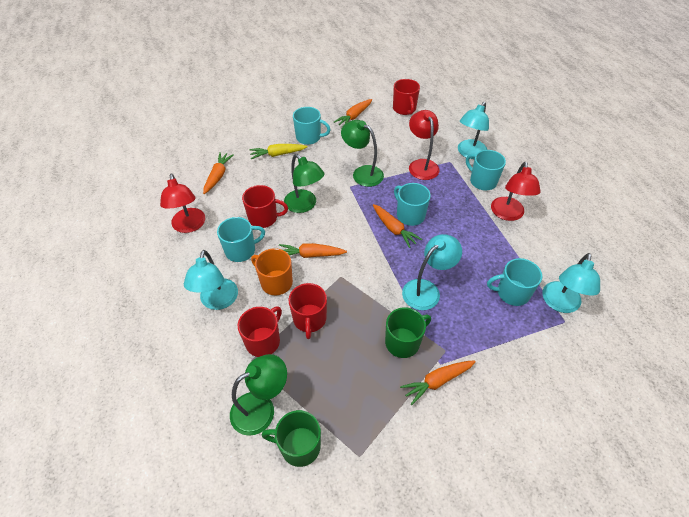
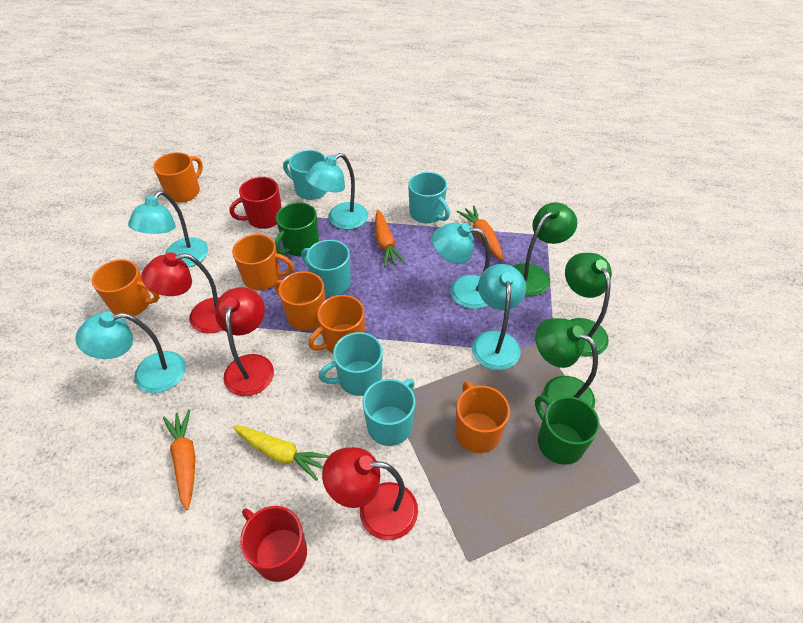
orange carrot: 5 -> 3
orange mug: 1 -> 6
red mug: 4 -> 2
turquoise lamp: 4 -> 5

